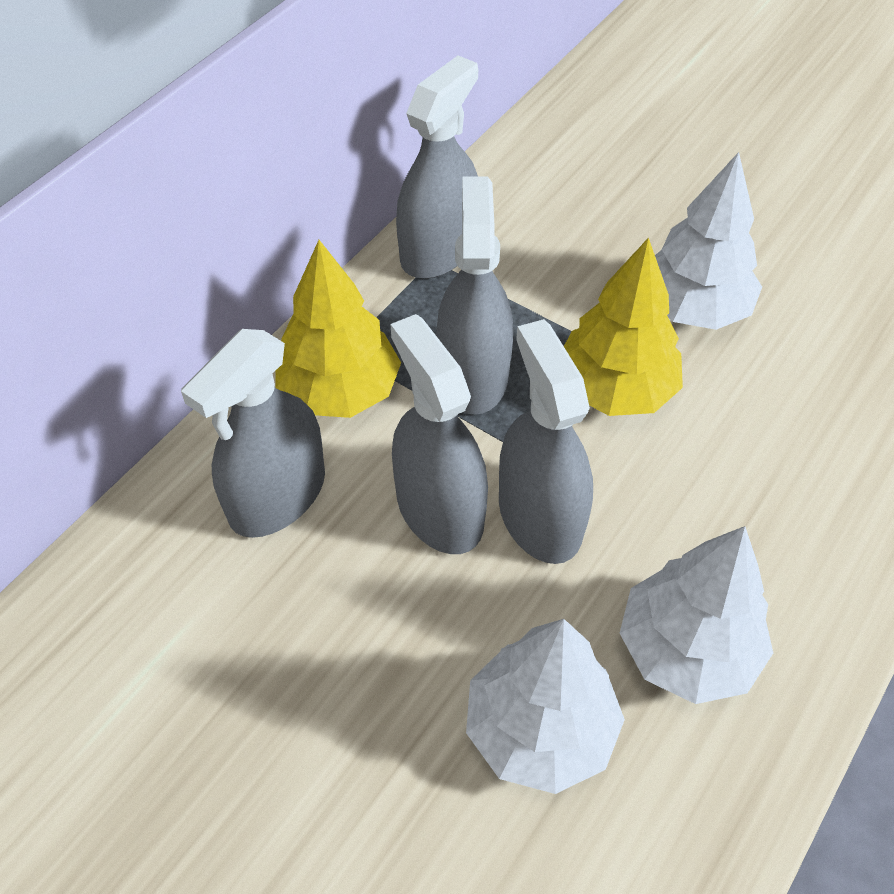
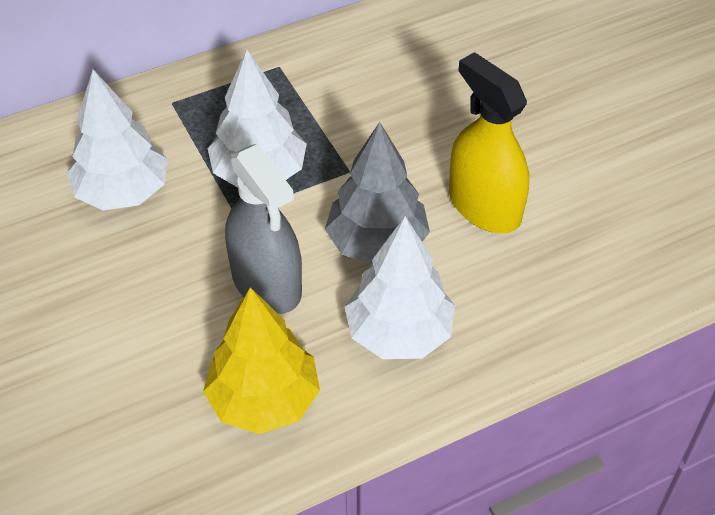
grey spray bottle: 5 -> 1
grey tree: 0 -> 1
yellow spray bottle: 0 -> 1
yellow tree: 2 -> 1

